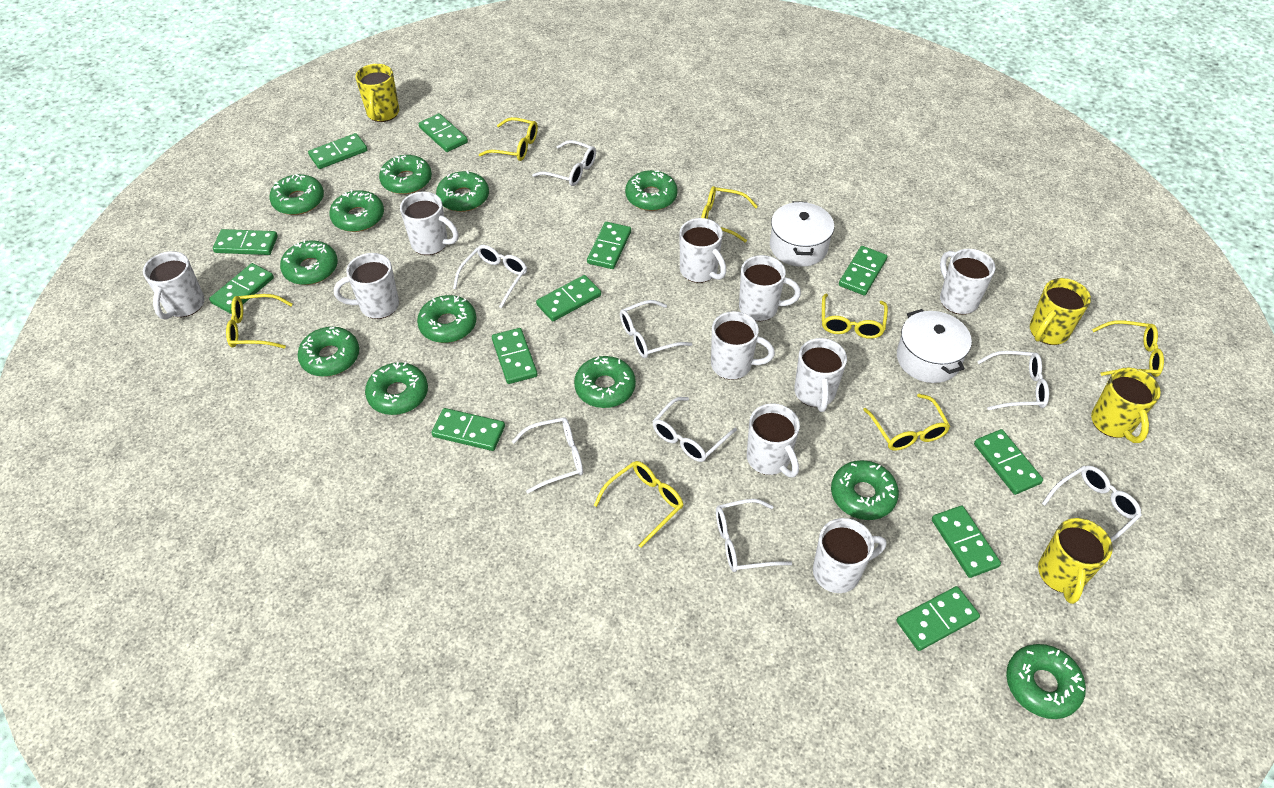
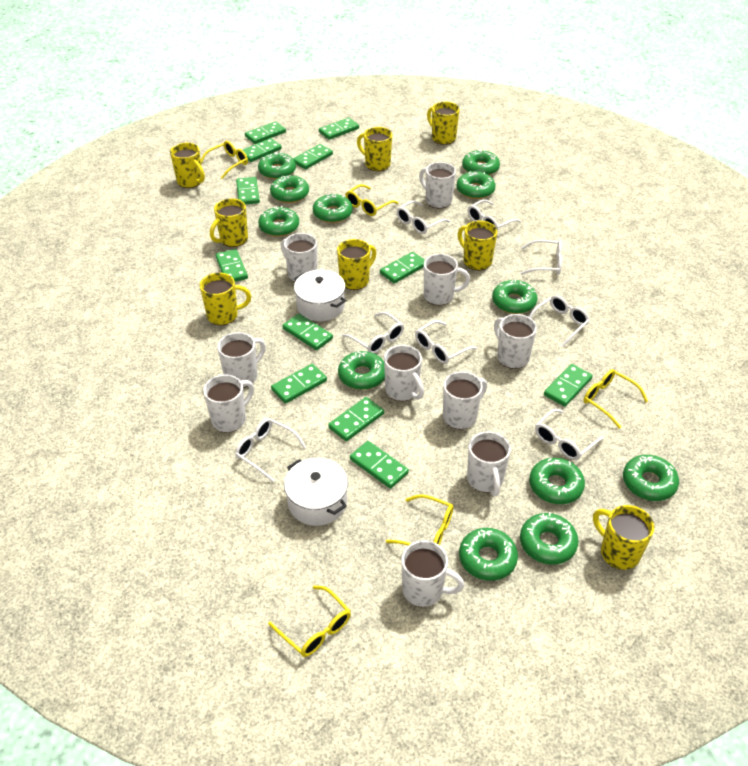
yellow glasses: 7 -> 5
yellow mug: 4 -> 8

